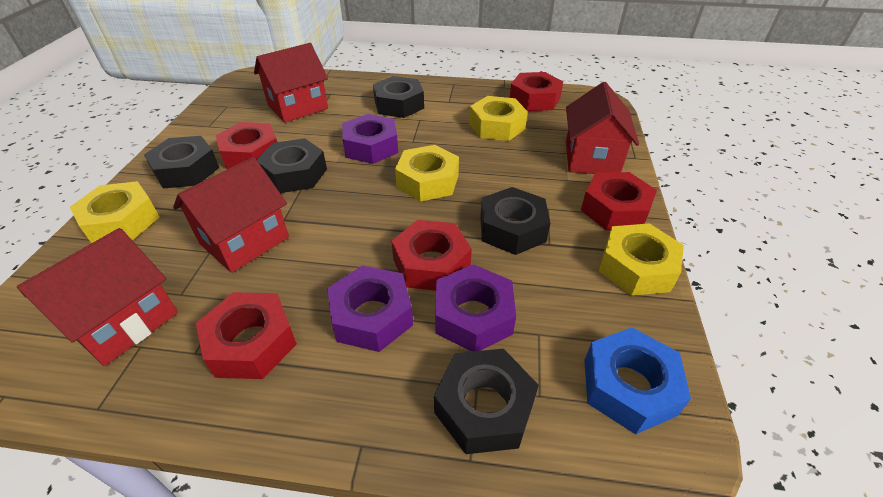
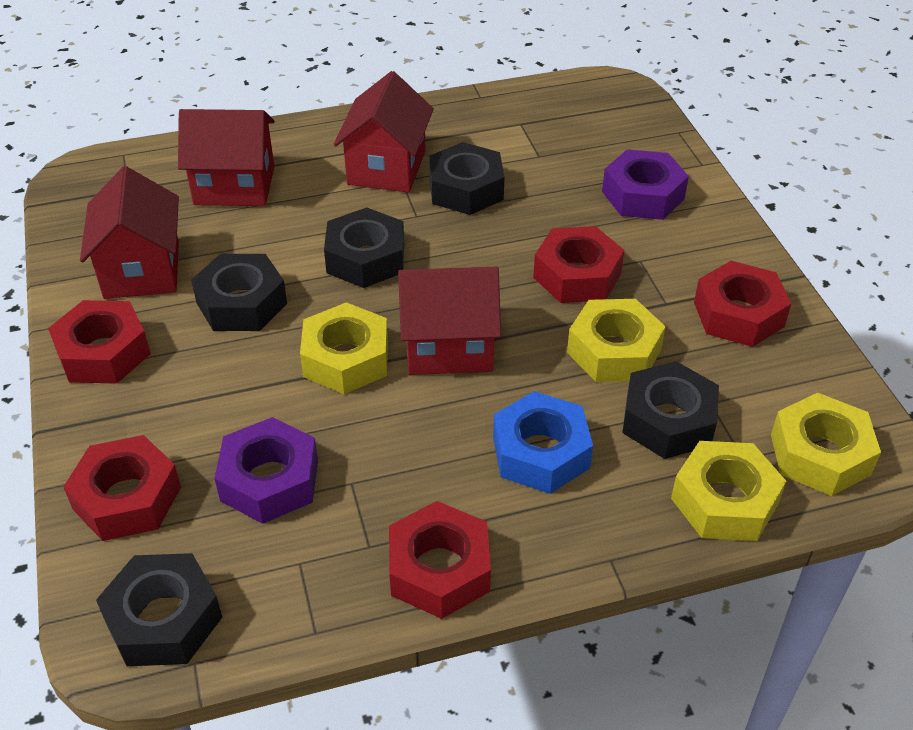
purple nut: 3 -> 2

